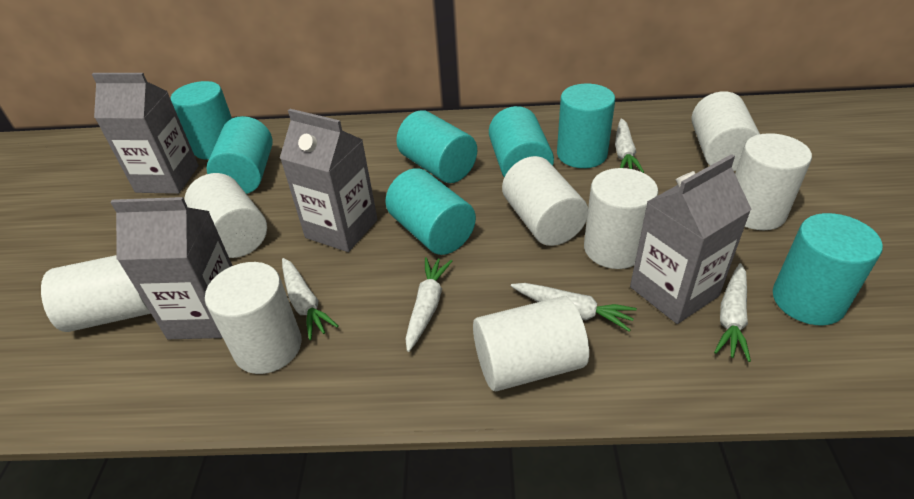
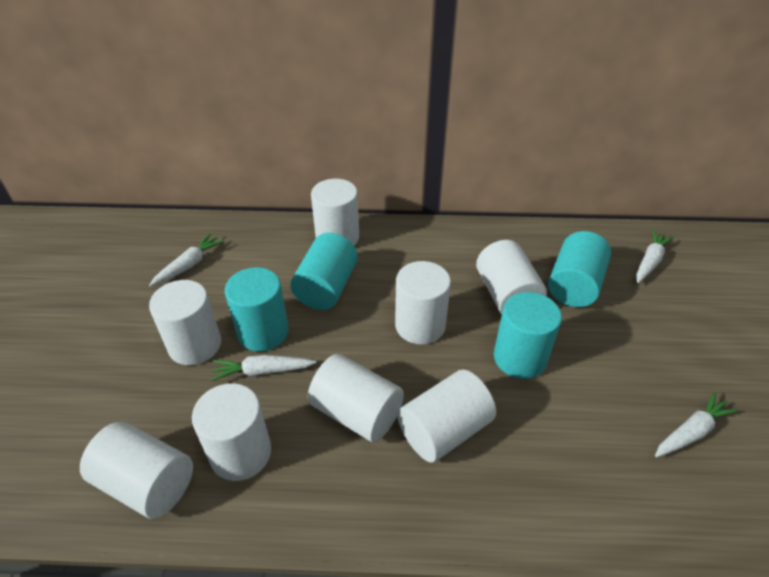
grey carton: 4 -> 0
turquoise cylinder: 7 -> 4
white carrot: 5 -> 4

